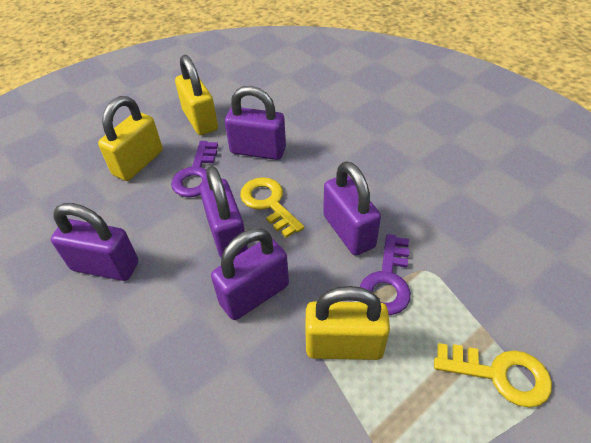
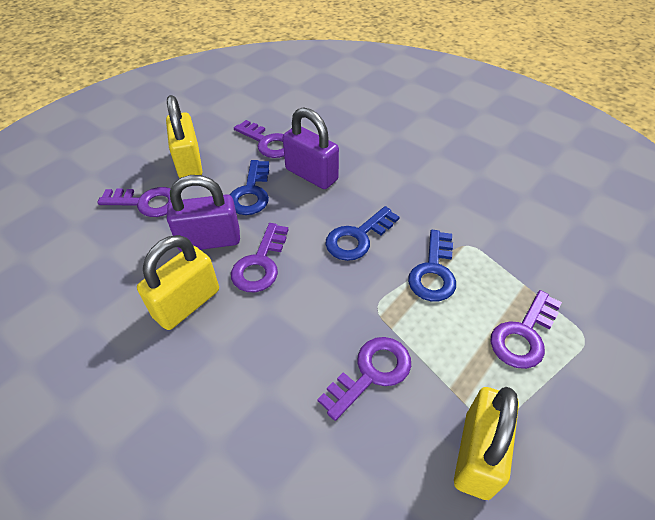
blue key: 0 -> 3
purple key: 2 -> 5
purple padlock: 5 -> 2
yellow key: 2 -> 0

